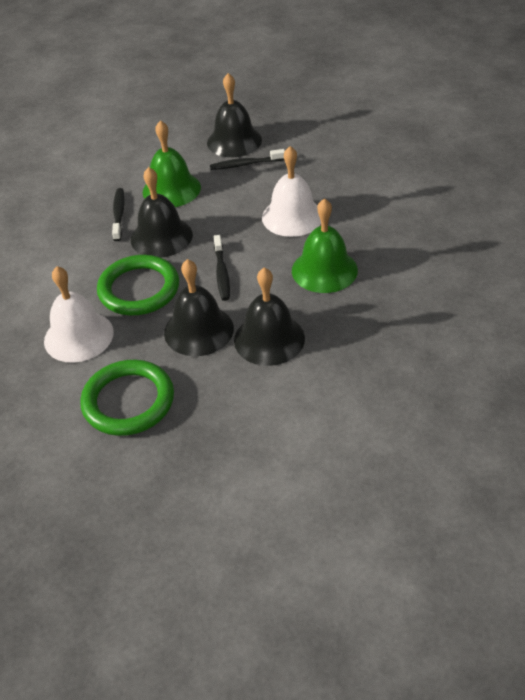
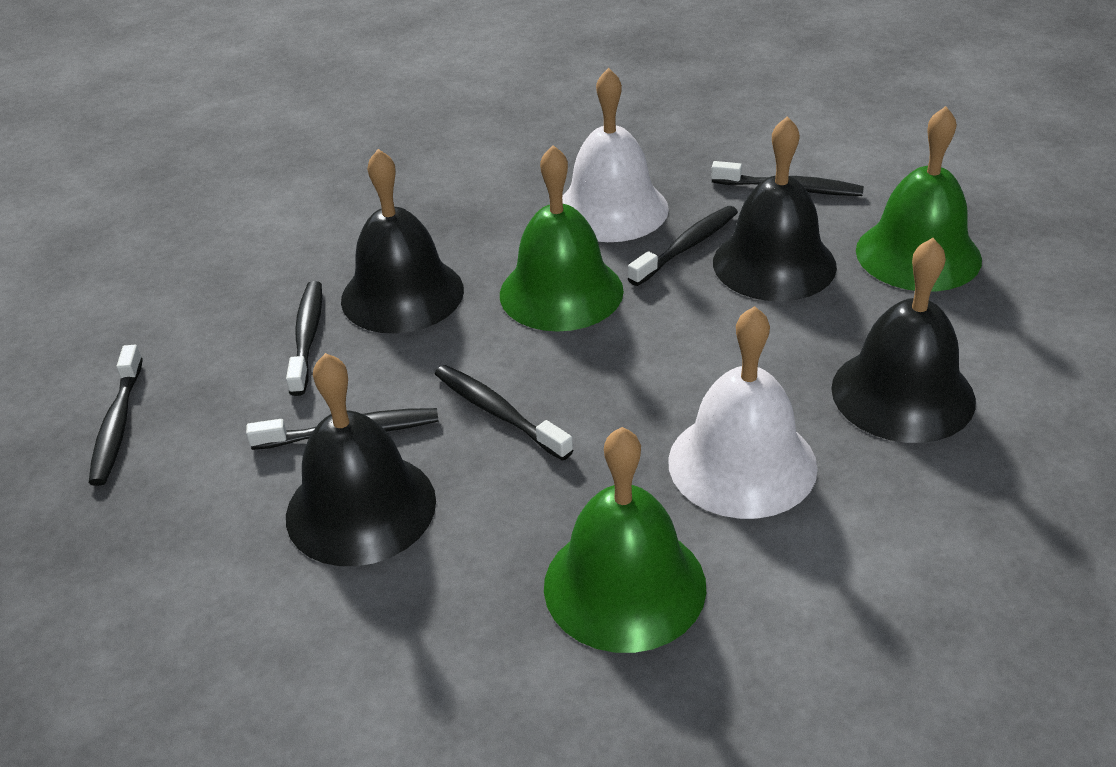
black toothbrush: 3 -> 6
green bell: 2 -> 3
green ring: 2 -> 0

